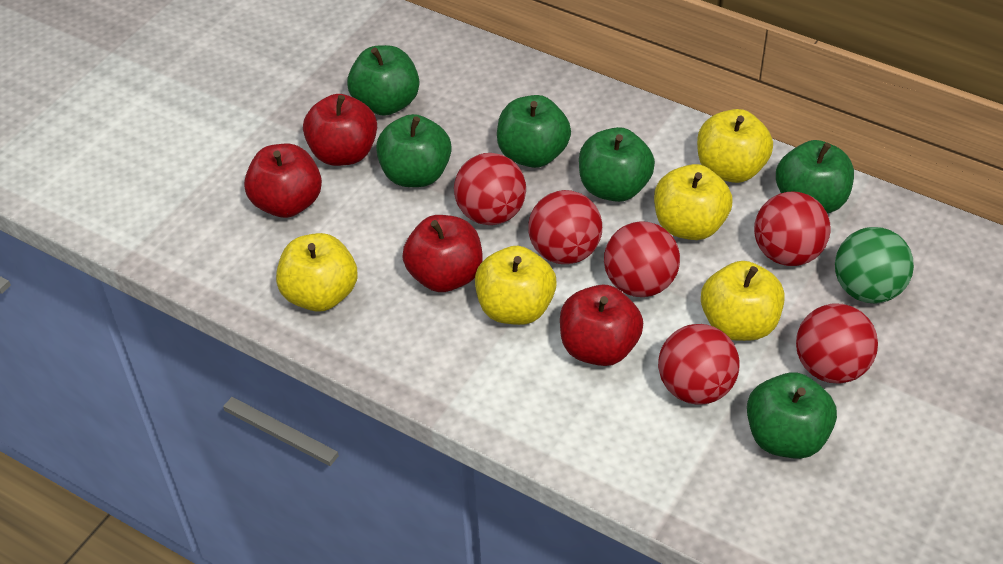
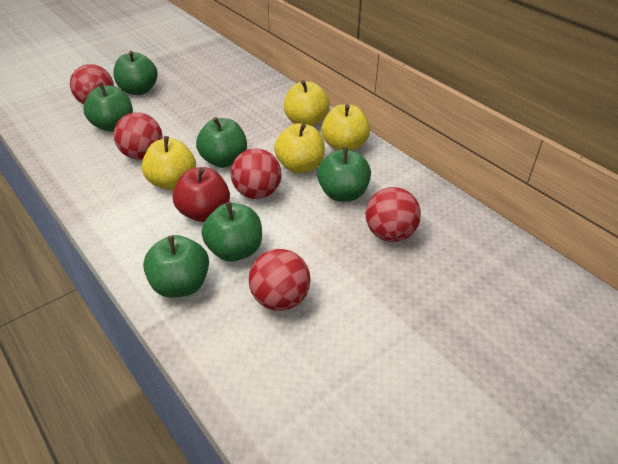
green ball: 1 -> 0
red apple: 4 -> 1
red ball: 6 -> 5
yellow apple: 5 -> 4

